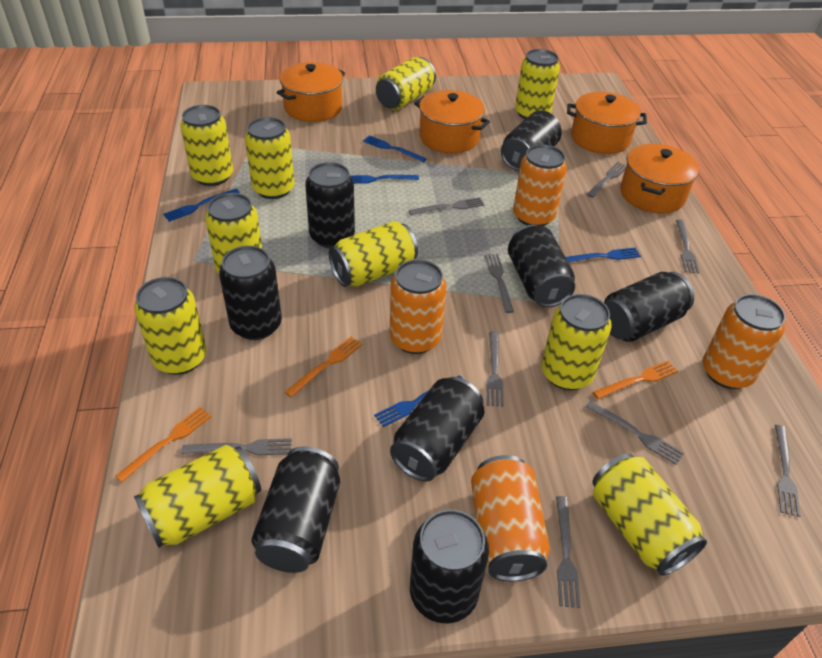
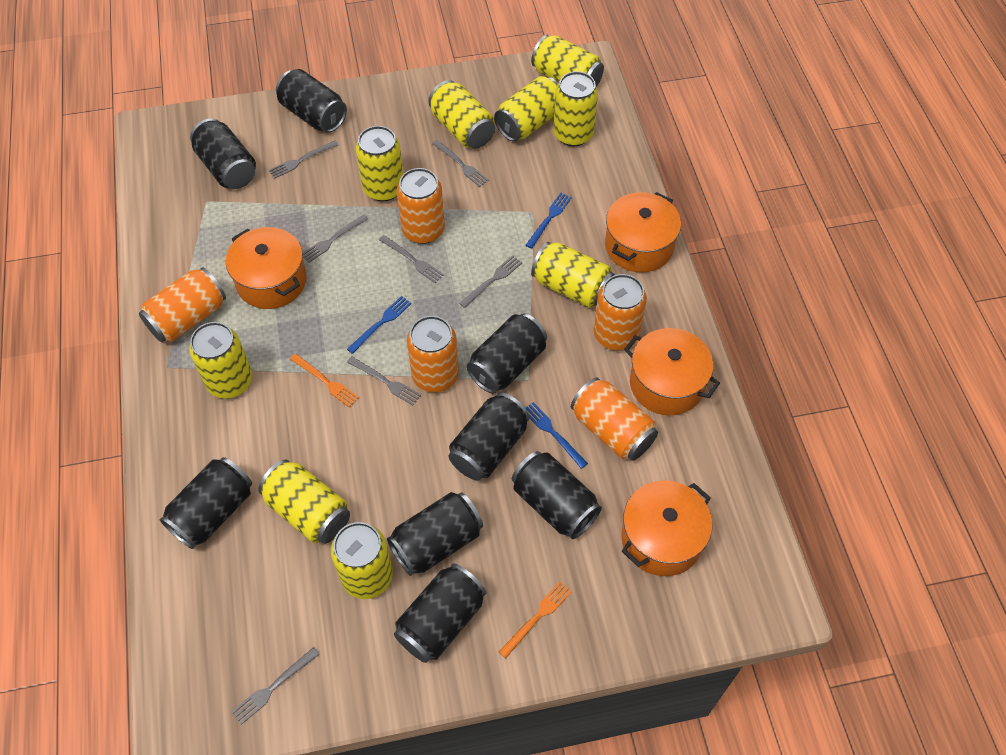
blue fork: 5 -> 3
grey fork: 9 -> 7
orange can: 4 -> 5
orange fork: 3 -> 2
yellow can: 10 -> 9

